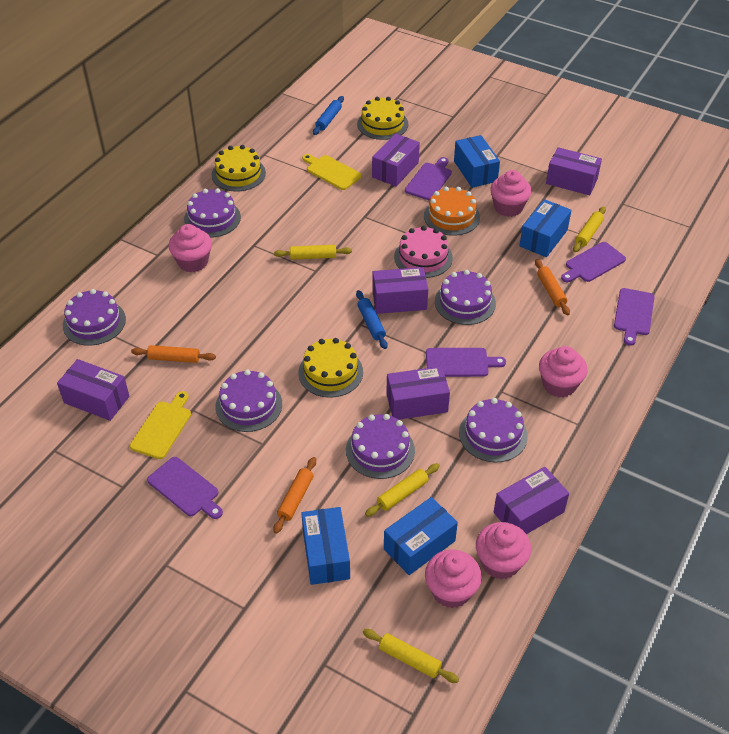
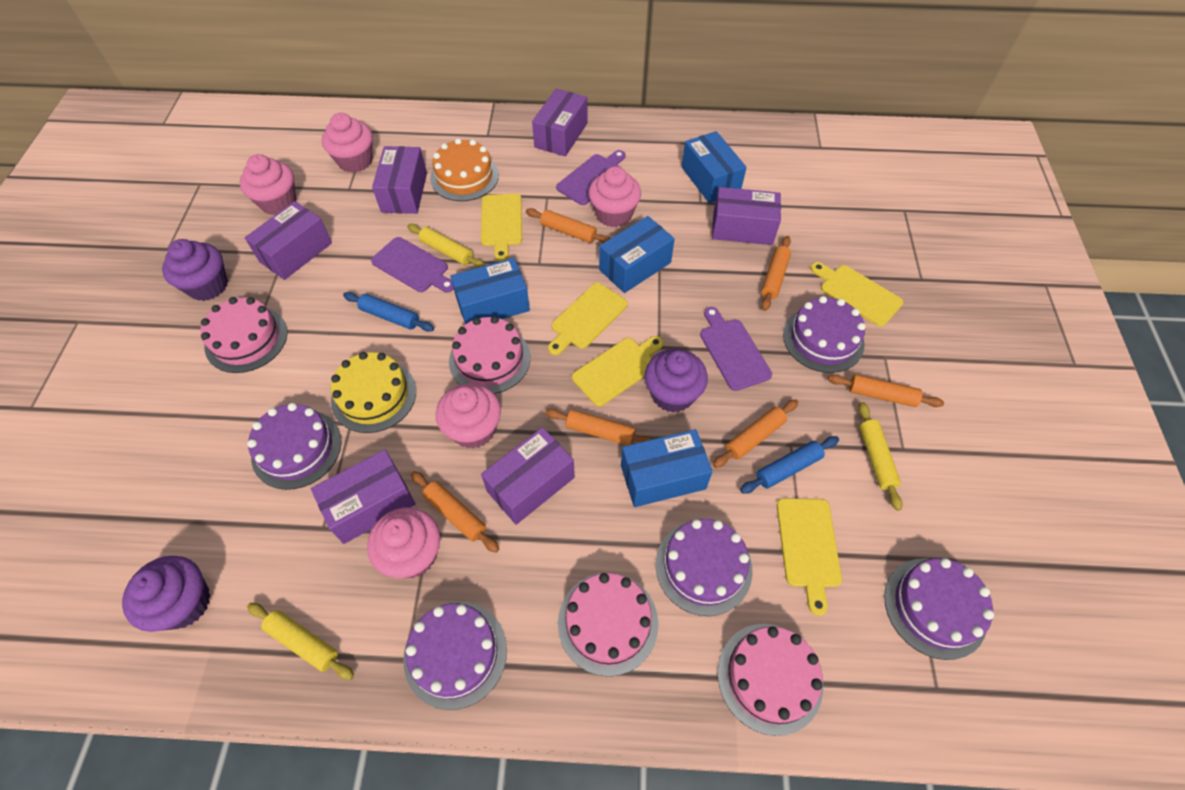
orange rolling pin: 3 -> 6
pink cake: 1 -> 4
purple cake: 6 -> 5
purple cupcake: 0 -> 3
purple cutting board: 5 -> 3
yellow cake: 3 -> 1
yellow cutting board: 2 -> 5
yellow rolling pin: 4 -> 3

